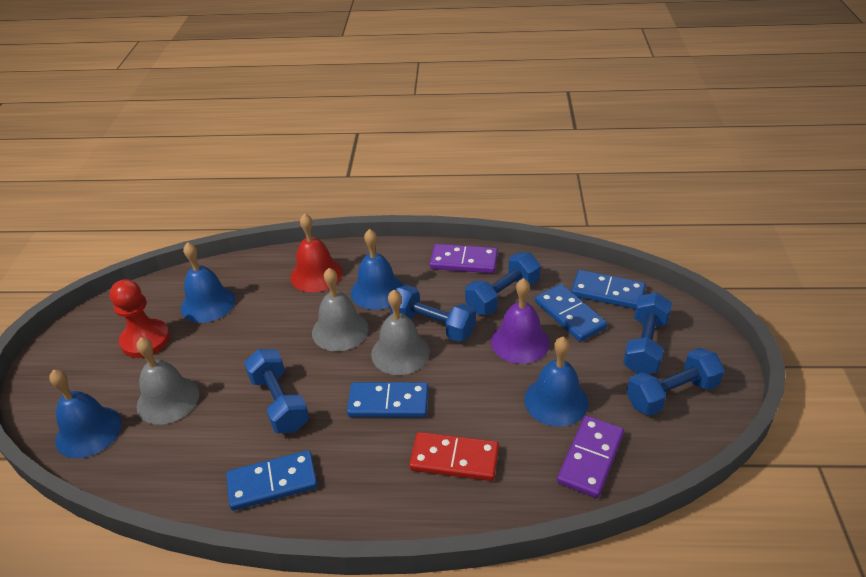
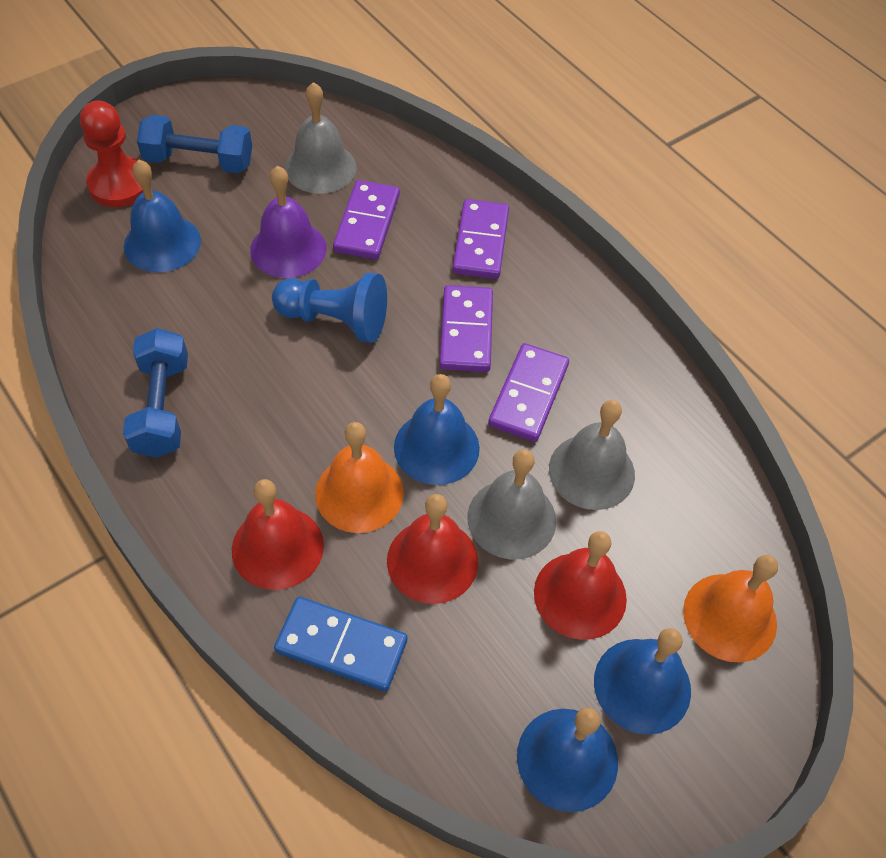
blue domino: 4 -> 1
blue dumbbell: 5 -> 2
blue pawn: 0 -> 1
orange bell: 0 -> 2
purple domino: 2 -> 4
red bell: 1 -> 3
red domino: 1 -> 0

